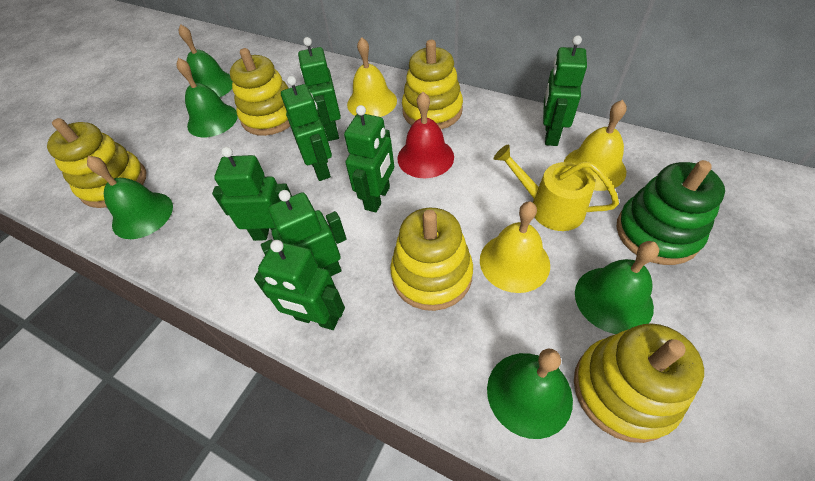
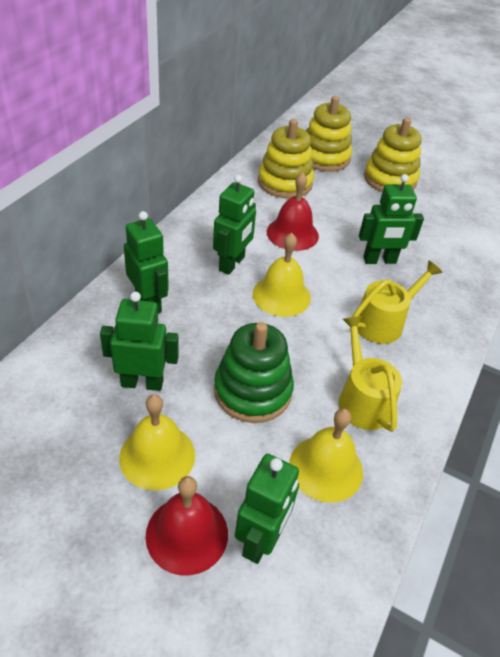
green bell: 5 -> 0
green robot: 7 -> 5
red bell: 1 -> 2
yellow stacking toy: 5 -> 3
yellow watering can: 1 -> 2

